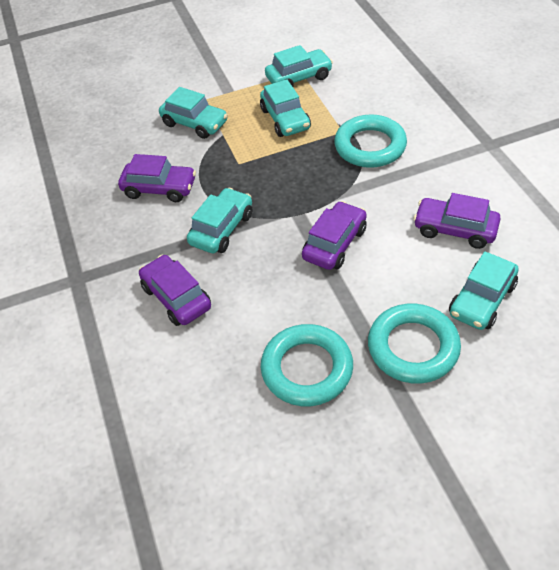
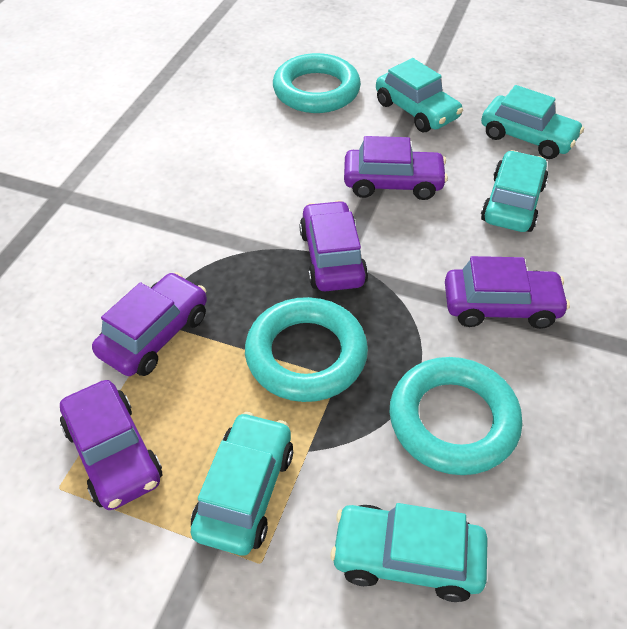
purple car: 4 -> 5

